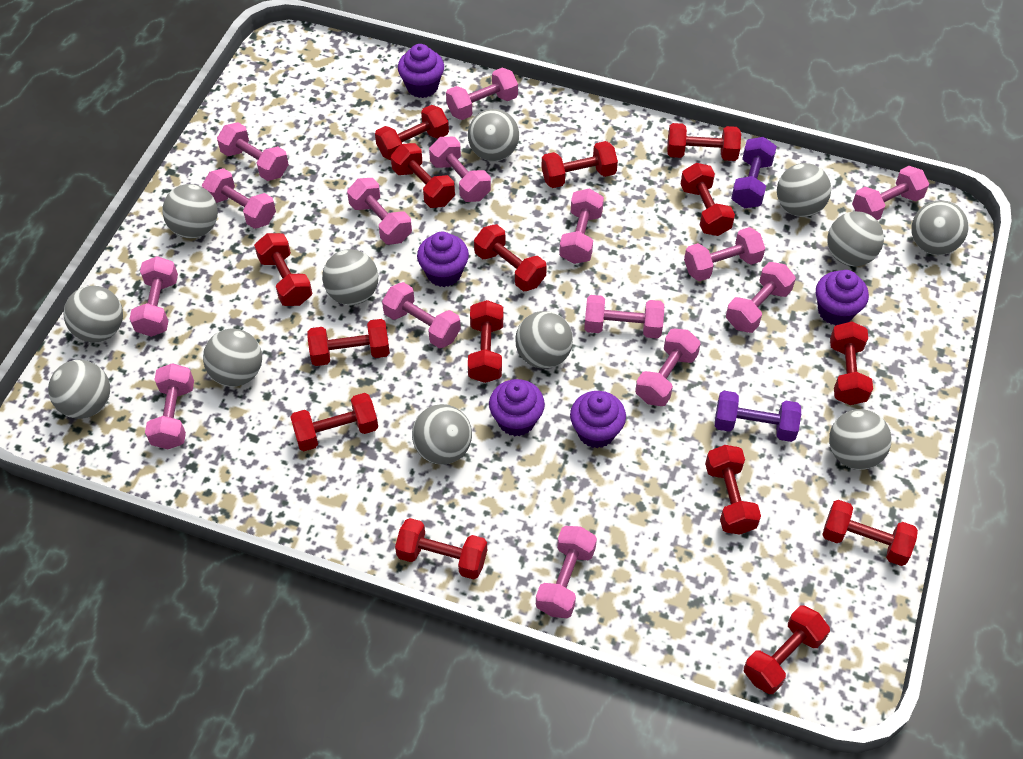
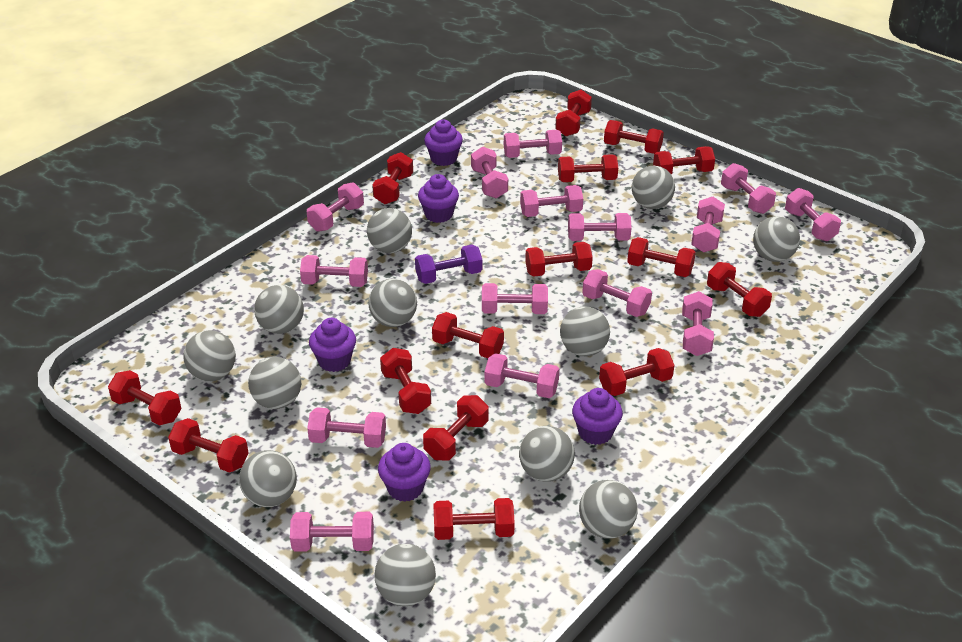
purple dumbbell: 2 -> 1

